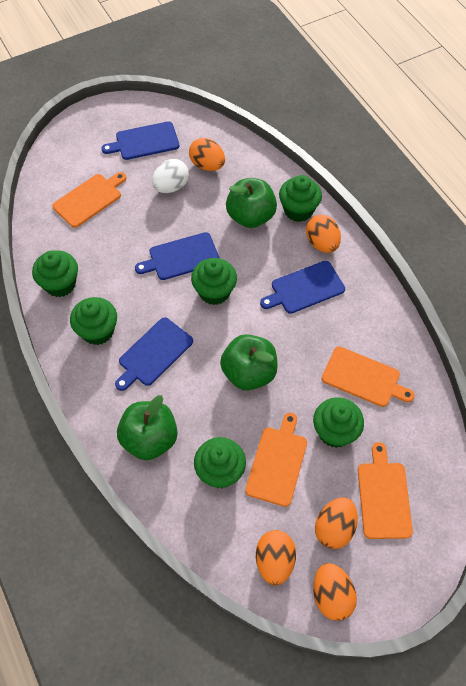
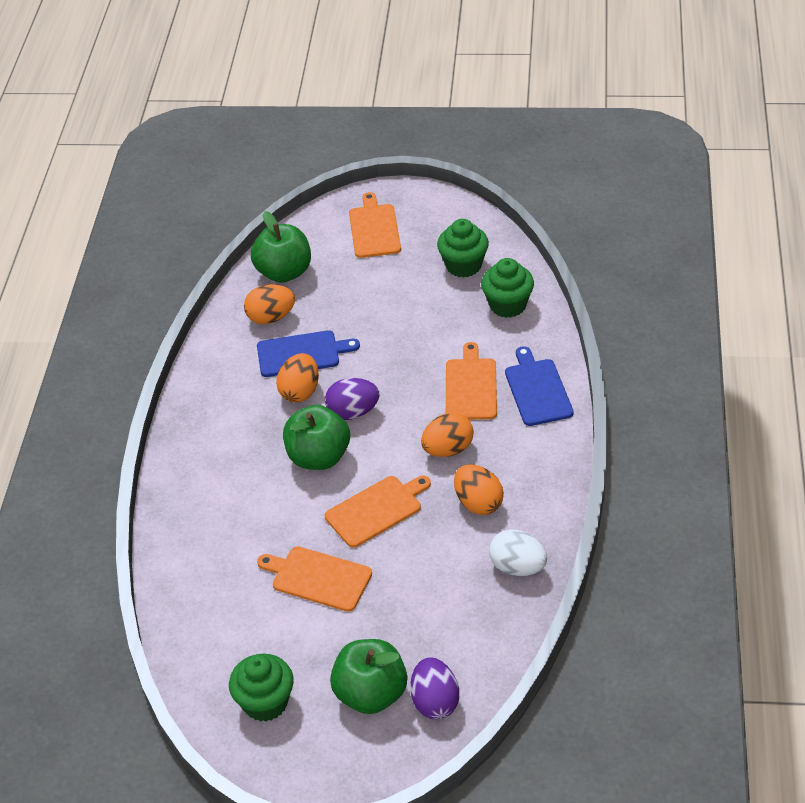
blue cutting board: 4 -> 2
green cupcake: 6 -> 3
orange egg: 5 -> 4
purple egg: 0 -> 2

